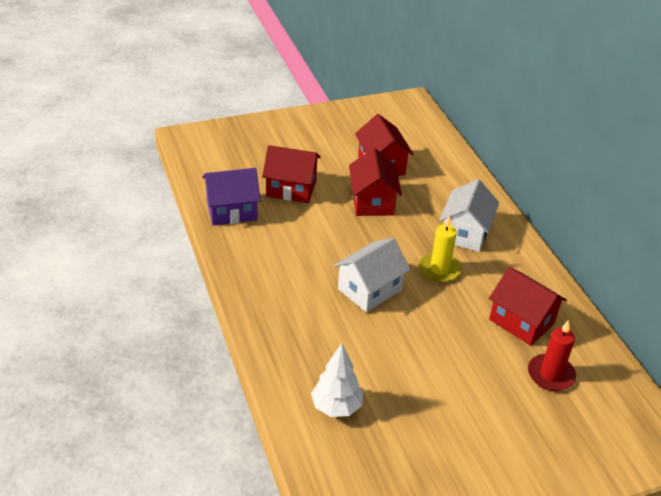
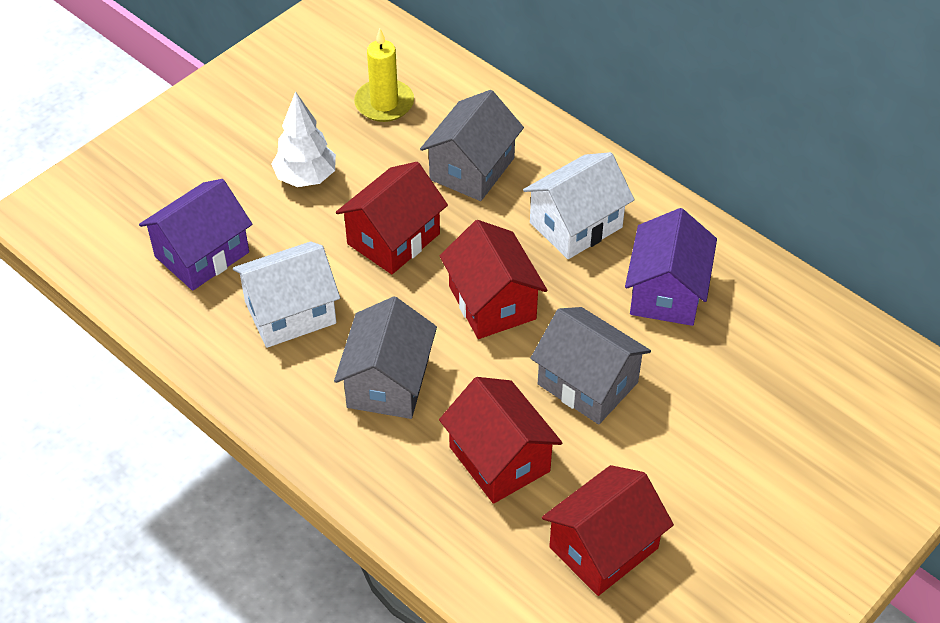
grey house: 0 -> 3
purple house: 1 -> 2
red candle: 1 -> 0

